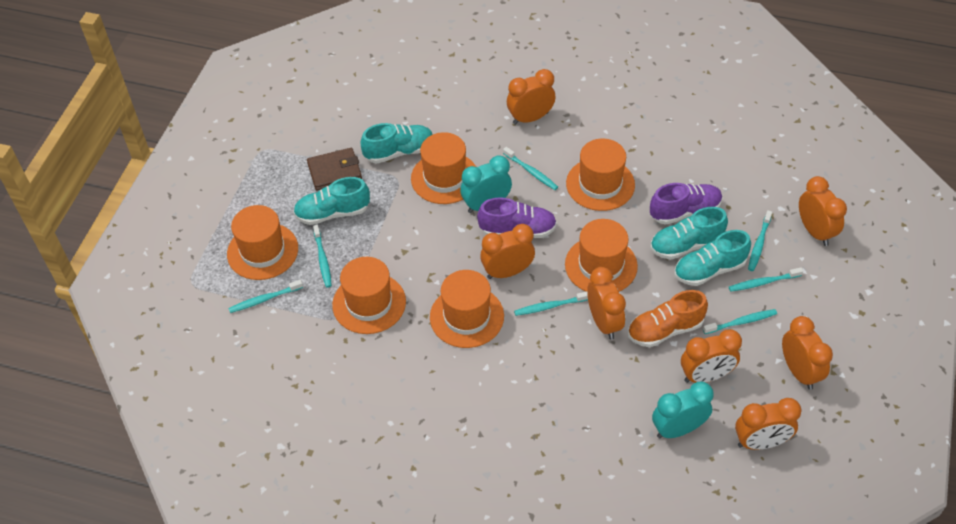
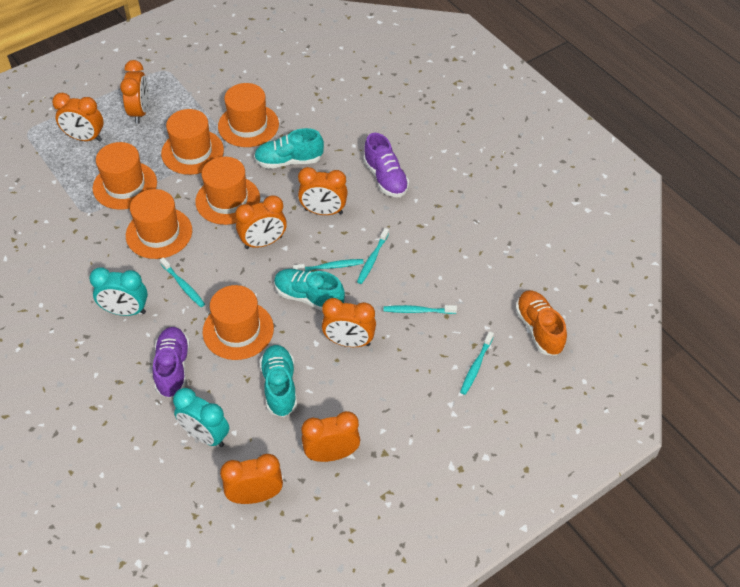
brown wallet: 1 -> 0
turquoise shoe: 4 -> 3
turquoise toothbrush: 7 -> 5

